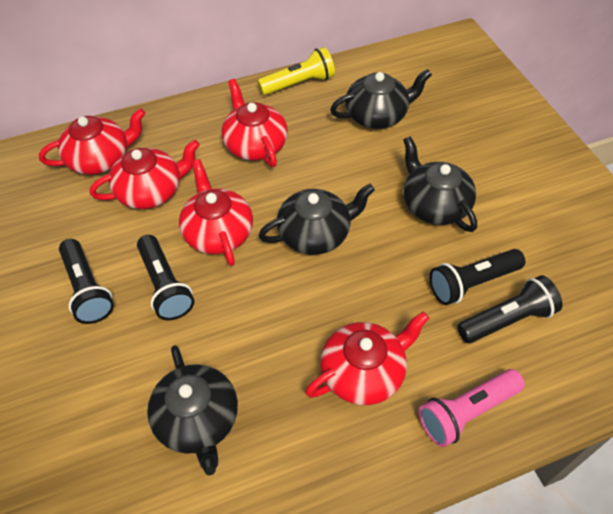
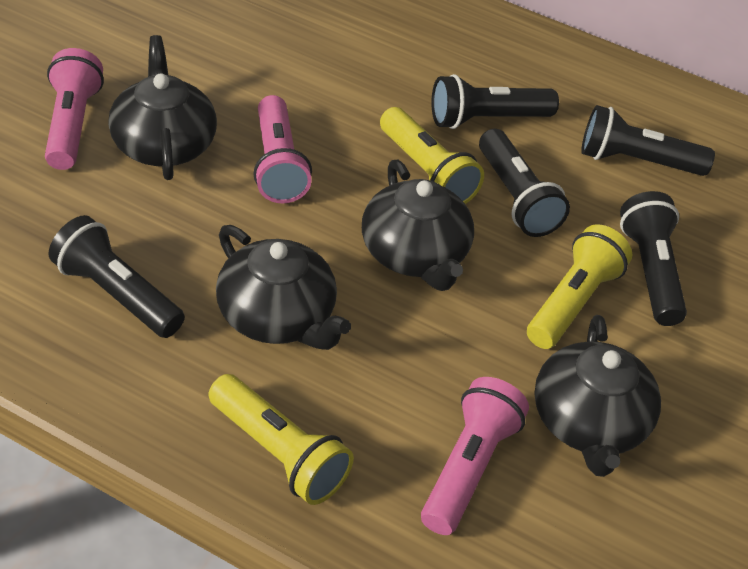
black flashlight: 4 -> 5
pink flashlight: 1 -> 3
red teapot: 5 -> 0
yellow flashlight: 1 -> 3

